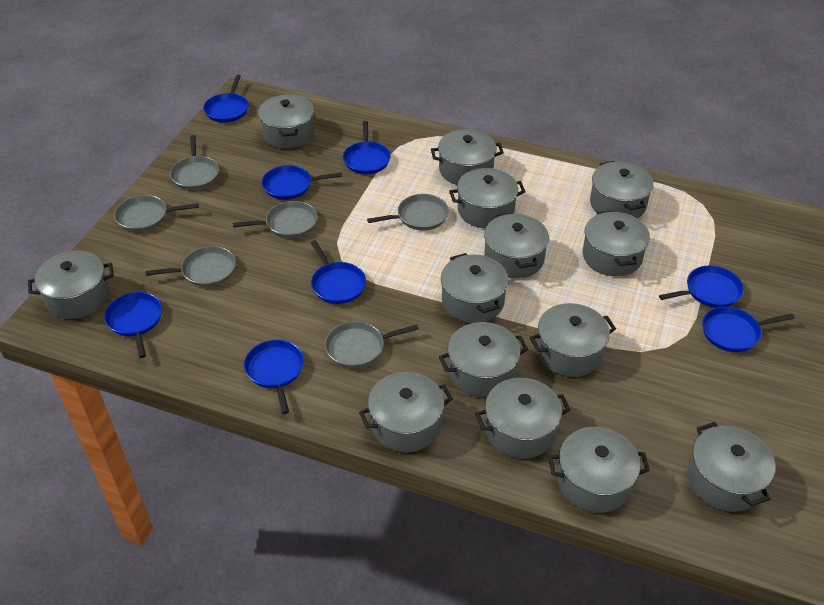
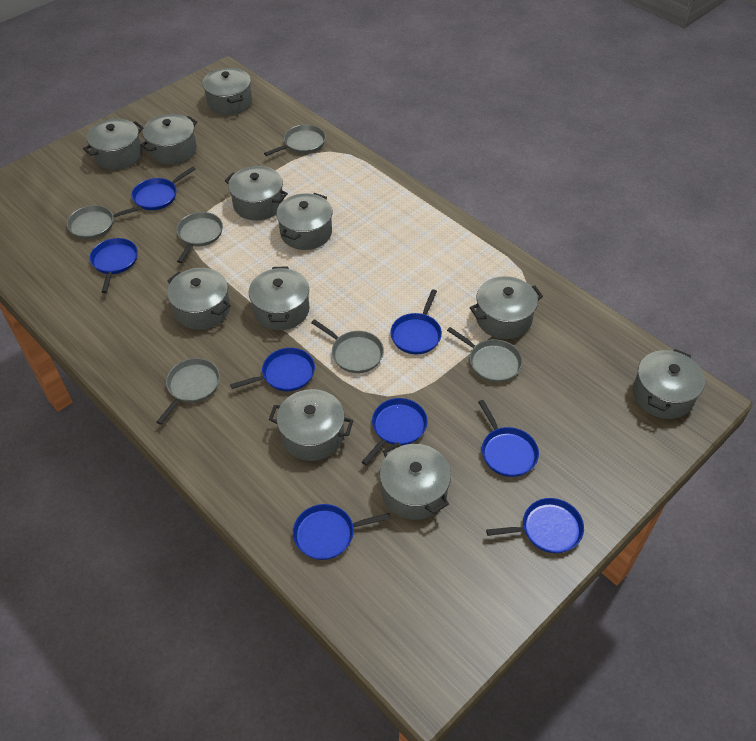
grey pot: 14 -> 11

